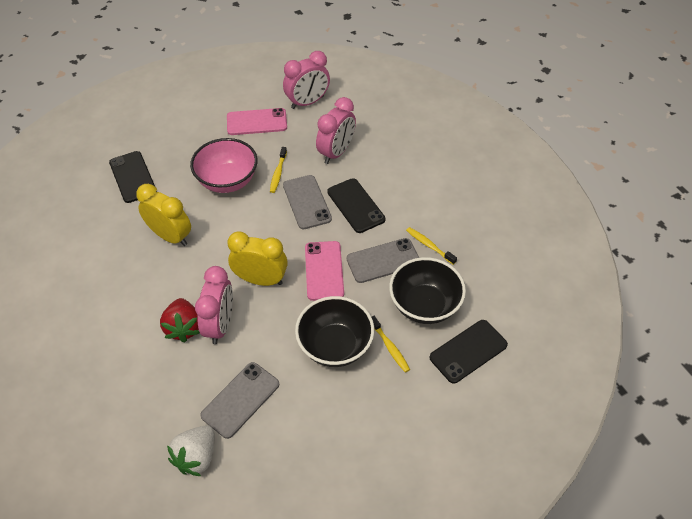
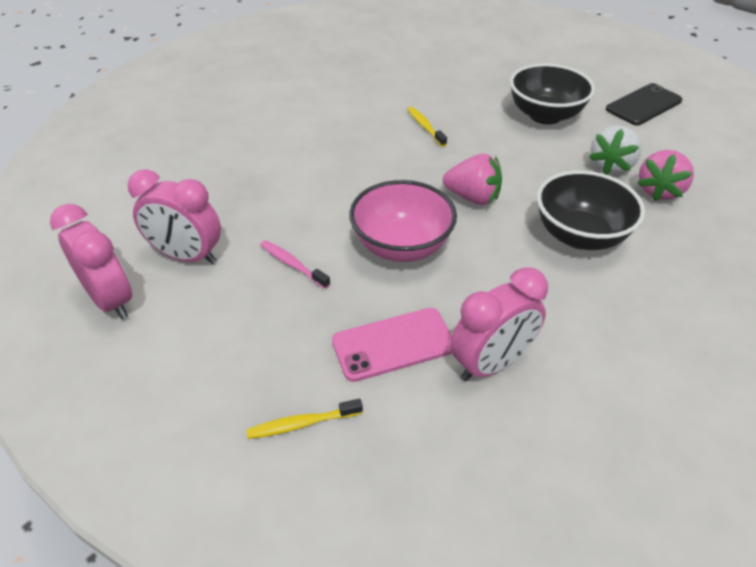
black phone: 3 -> 1
grey phone: 3 -> 0
pink phone: 2 -> 1
pink strawberry: 0 -> 2
pink toothbrush: 0 -> 1
red strawberry: 1 -> 0
yellow clock: 2 -> 0
yellow toothbrush: 3 -> 2

